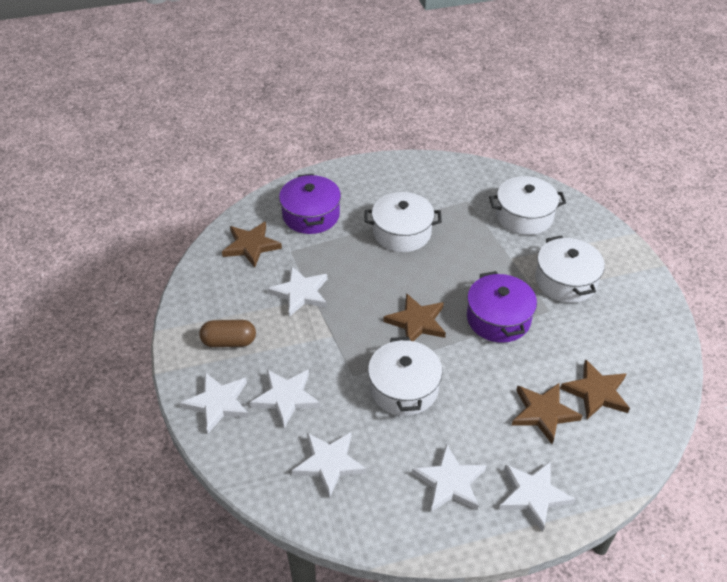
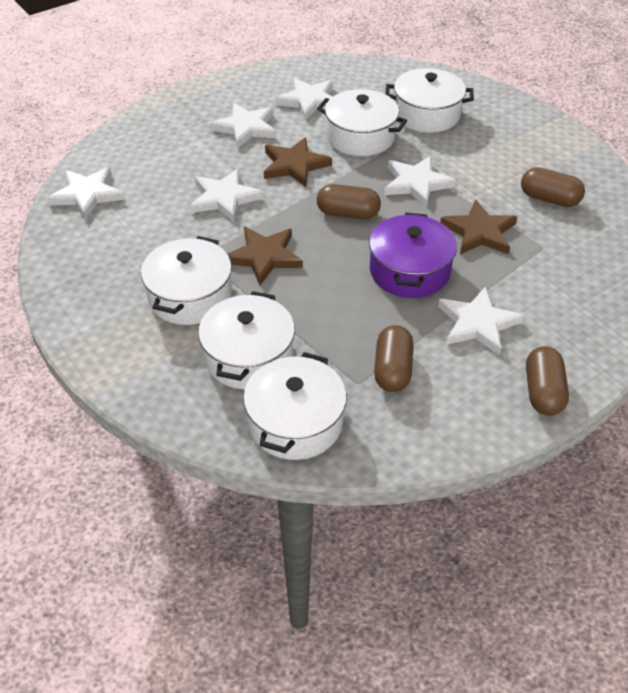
brown capsule: 1 -> 4
brown star: 4 -> 3
purple pot: 2 -> 1
white pot: 4 -> 5

